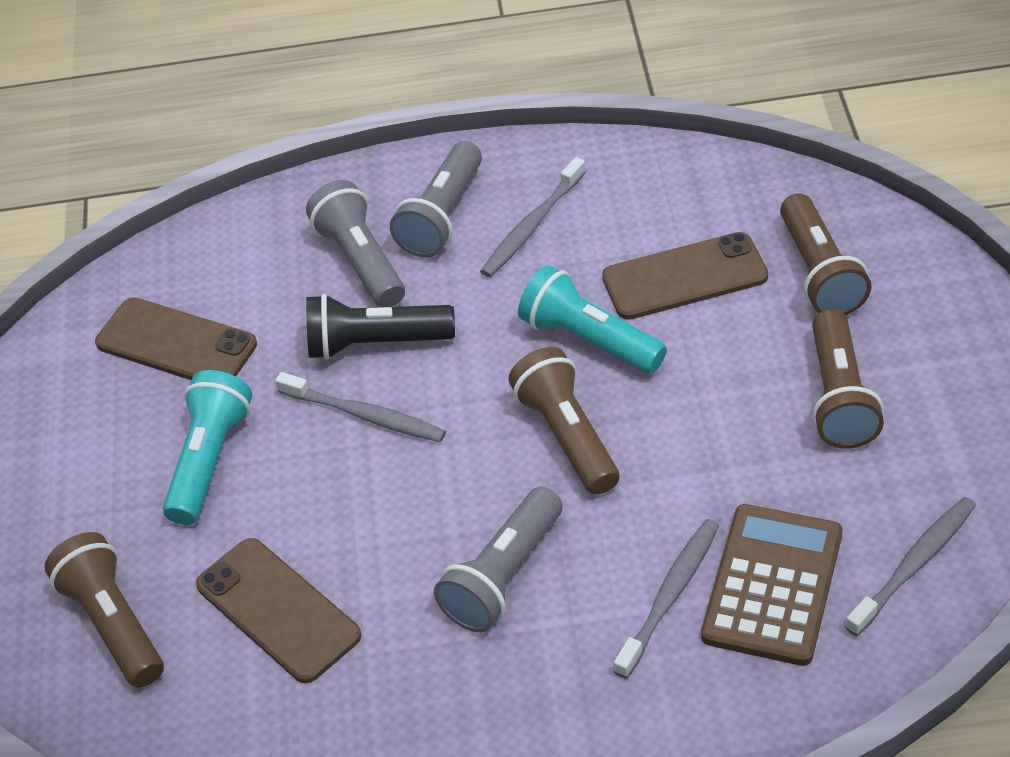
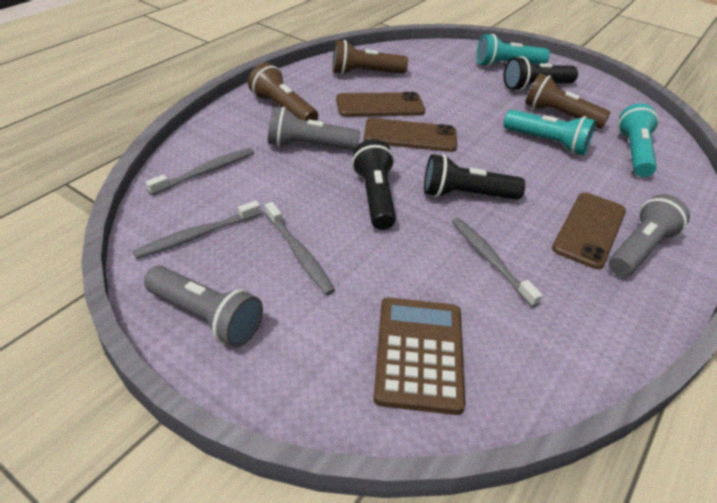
black flashlight: 1 -> 3
brown flashlight: 4 -> 3
turquoise flashlight: 2 -> 3

